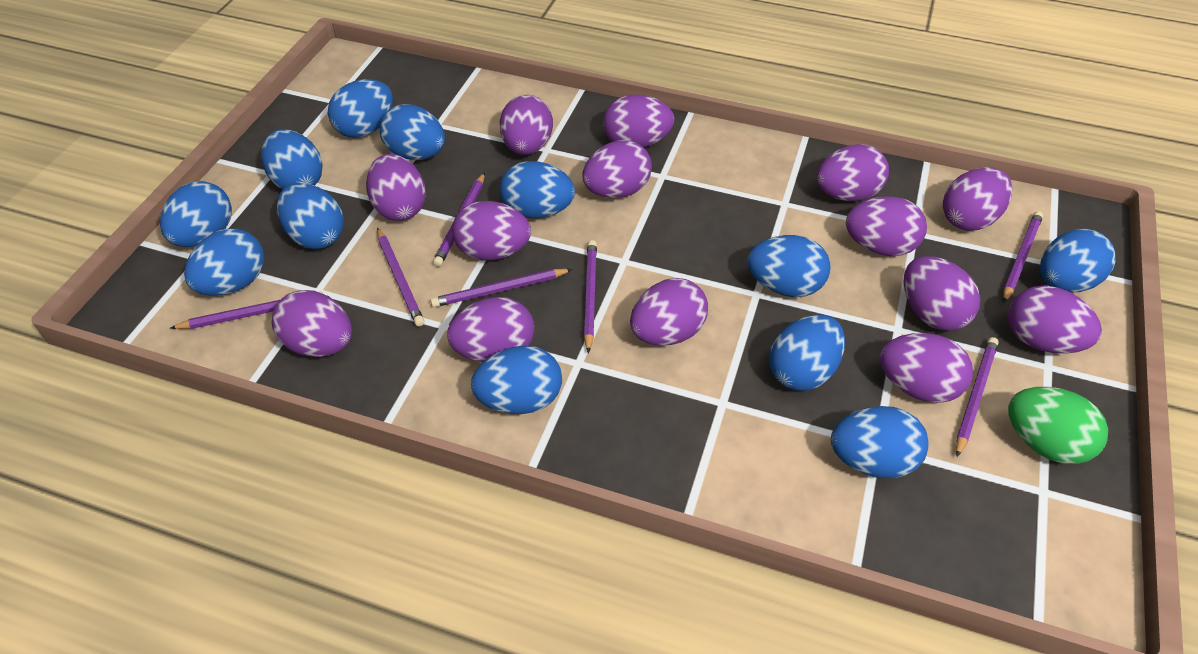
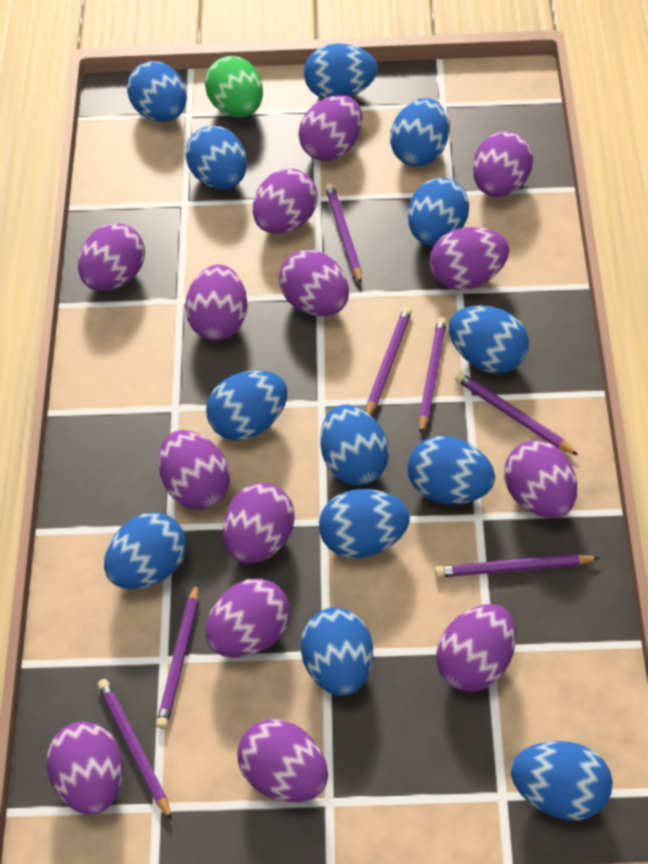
blue egg: 12 -> 13

